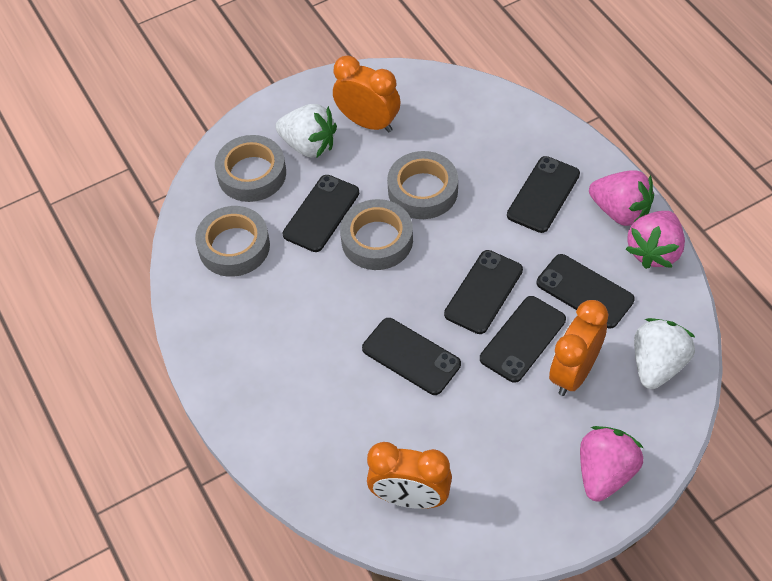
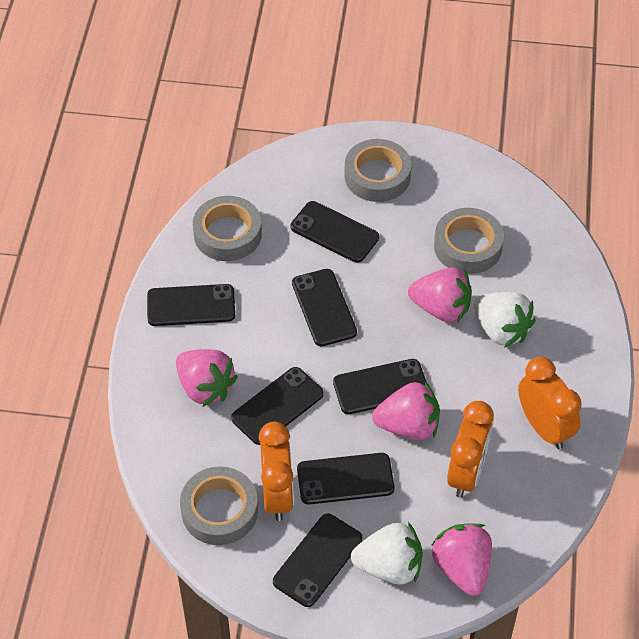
black phone: 6 -> 7
pink strawberry: 3 -> 4

